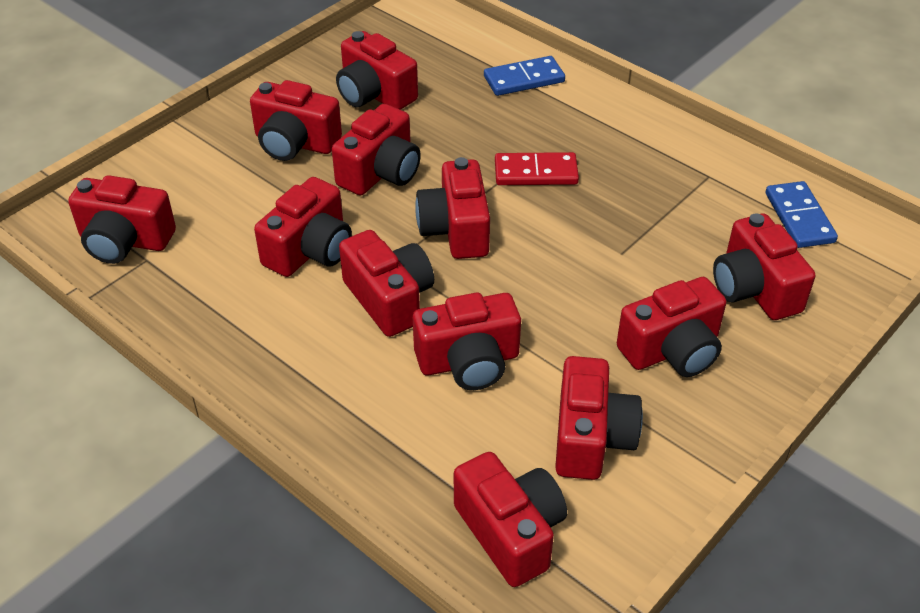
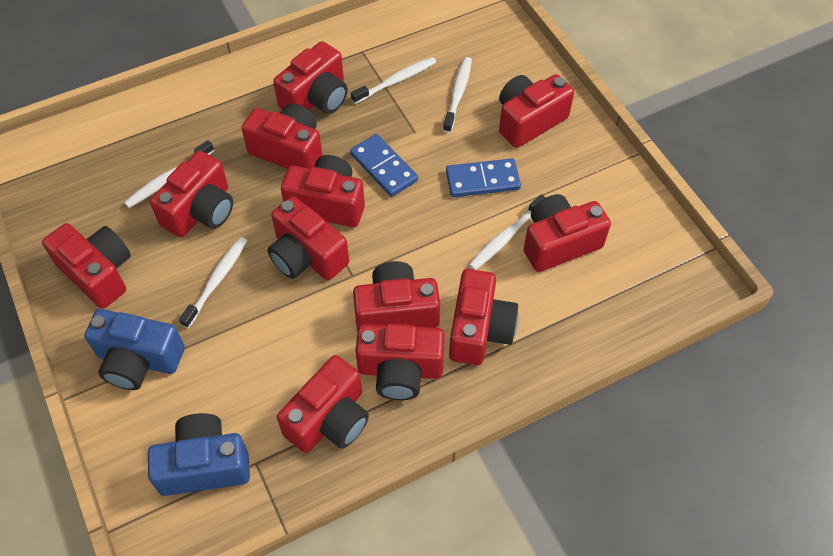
blue camera: 0 -> 2
red domino: 1 -> 0
white toothbrush: 0 -> 5

